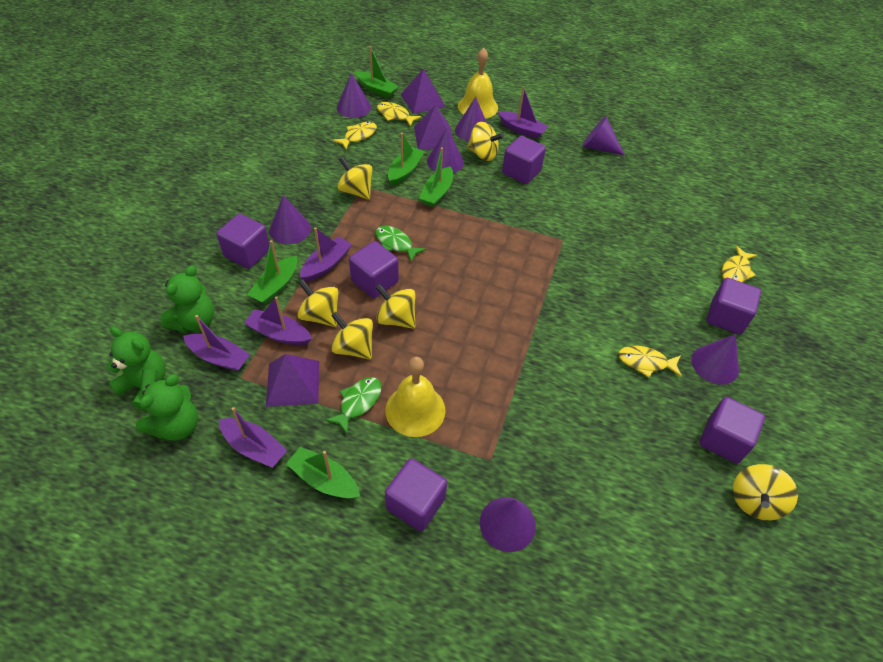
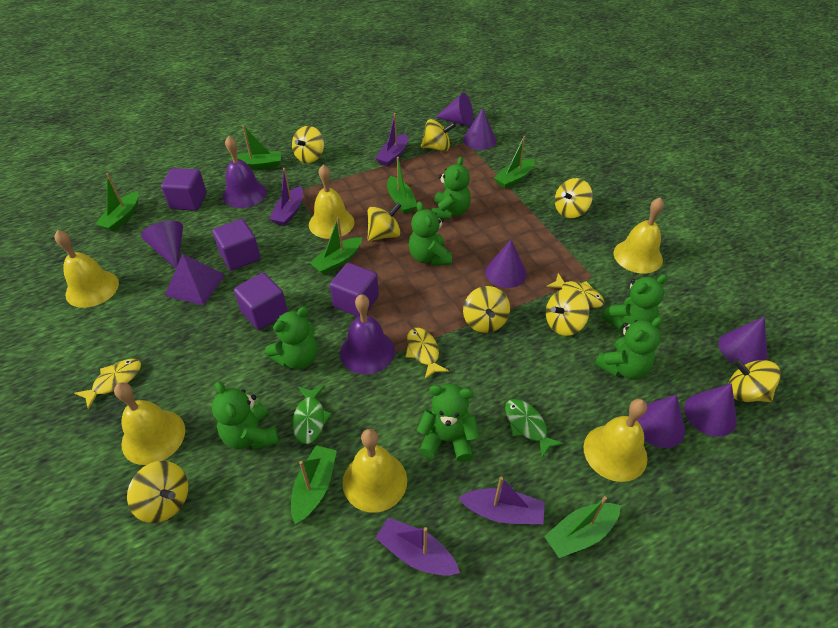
green boat: 5 -> 7
green teddy bear: 3 -> 7
purple bell: 0 -> 2
purple boat: 5 -> 4
purple cube: 6 -> 4
purple pyramid: 3 -> 1
yellow bell: 2 -> 6
yellow fish: 4 -> 3
yellow spinning top: 6 -> 8

